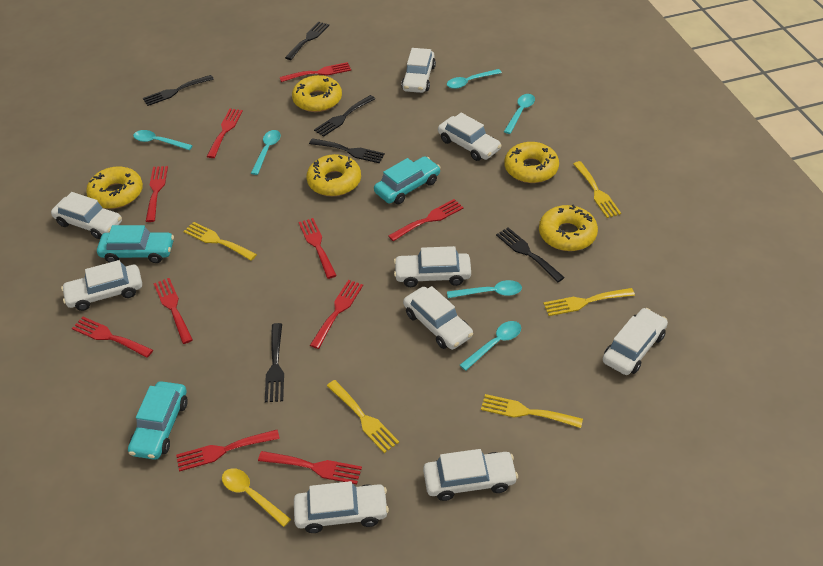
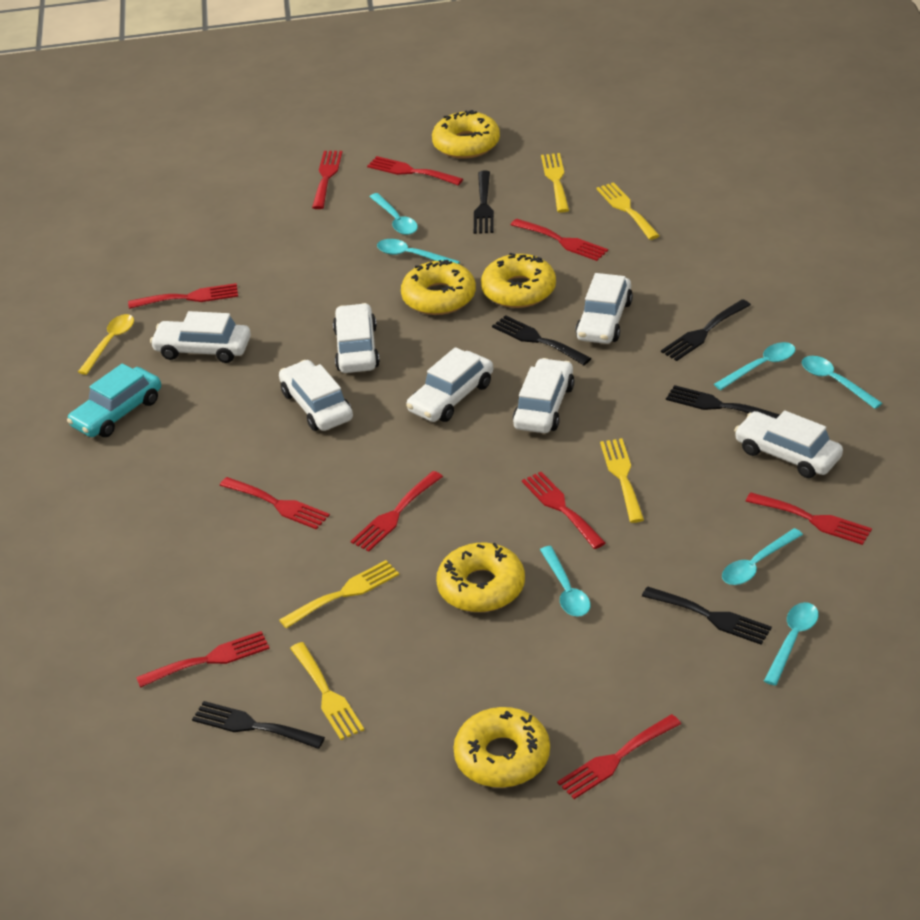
turquoise car: 3 -> 1
turquoise spoon: 6 -> 7
white car: 9 -> 7

